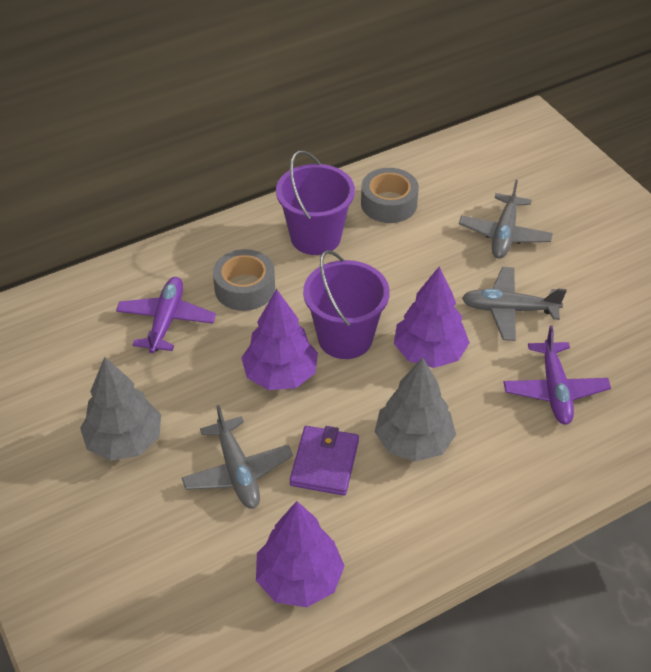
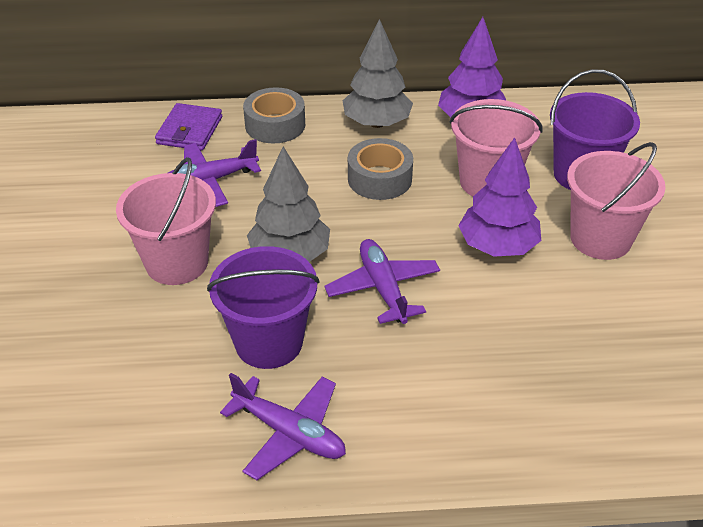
grey plane: 3 -> 0
pink bucket: 0 -> 3
purple plane: 2 -> 3
purple tree: 3 -> 2

